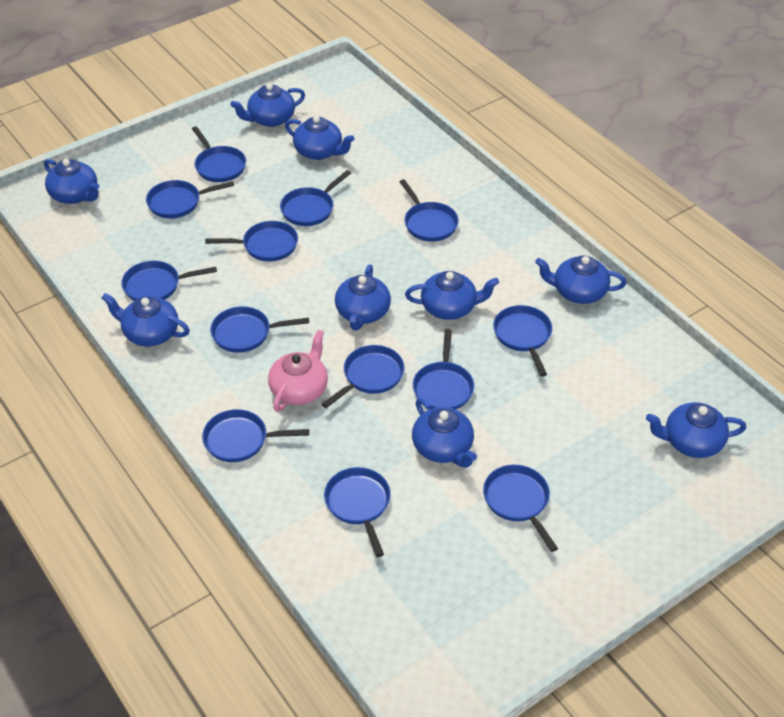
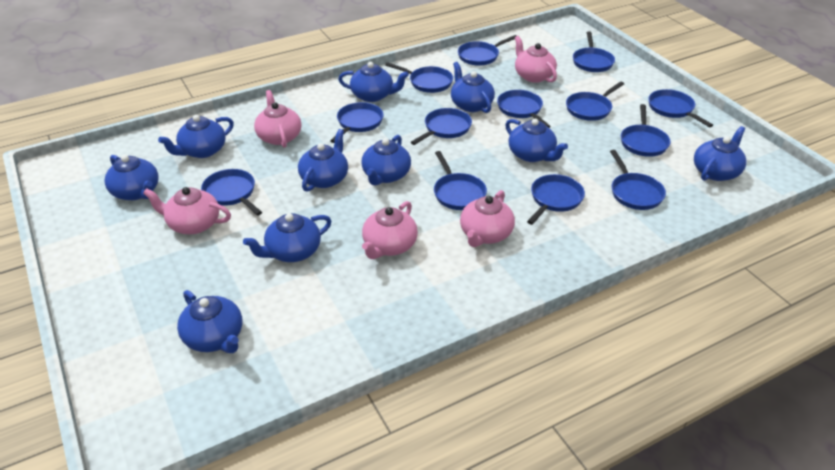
blue teapot: 9 -> 10
pink teapot: 1 -> 5

